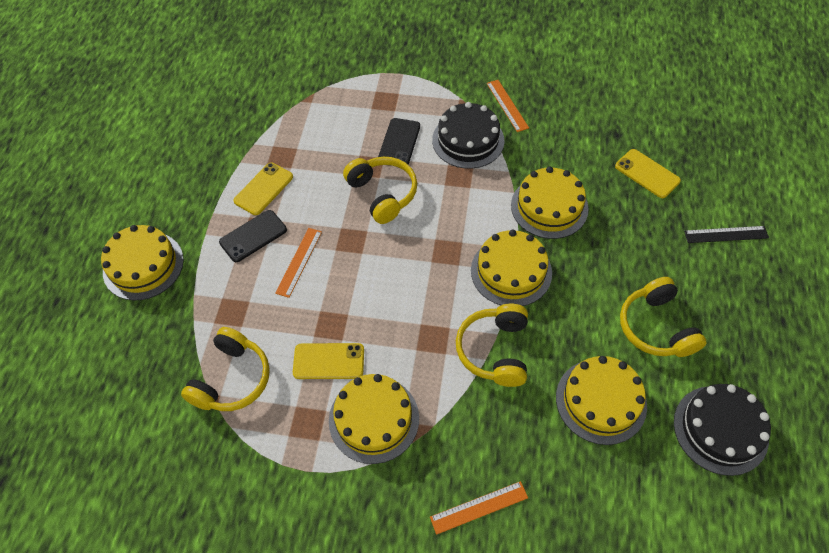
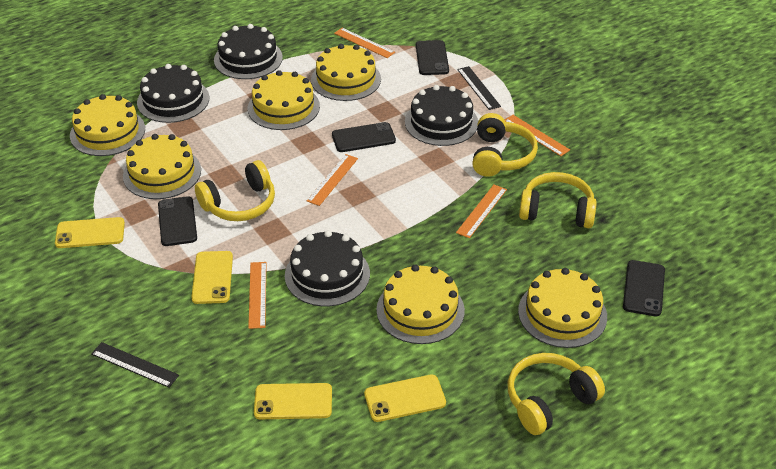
black cake: 2 -> 4
black phone: 2 -> 4
black ruler: 1 -> 2
orange ruler: 3 -> 5
yellow cake: 5 -> 6
yellow phone: 3 -> 4

